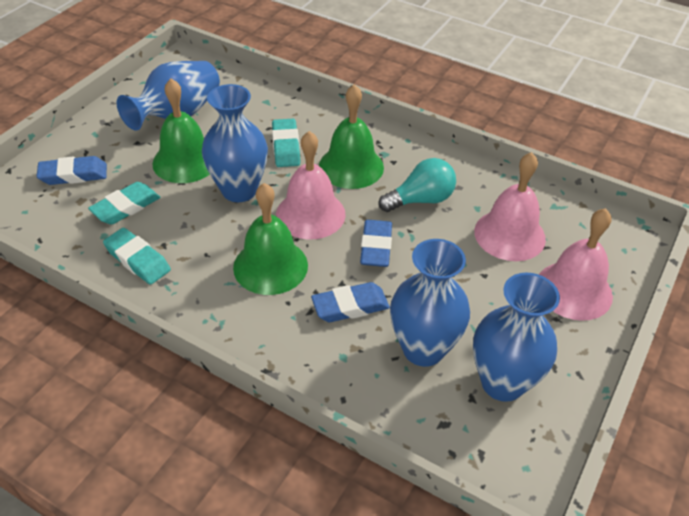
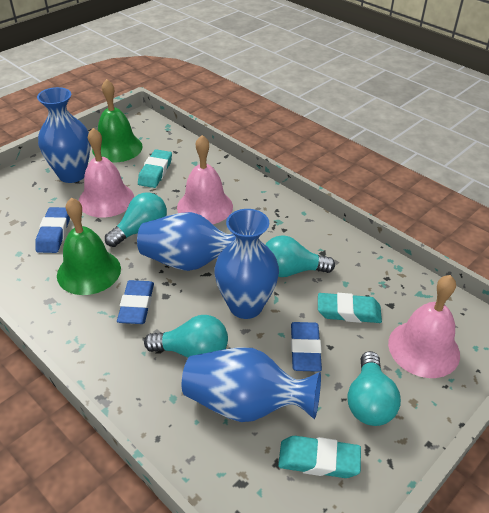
green bell: 3 -> 2
turquoise light bulb: 1 -> 4

